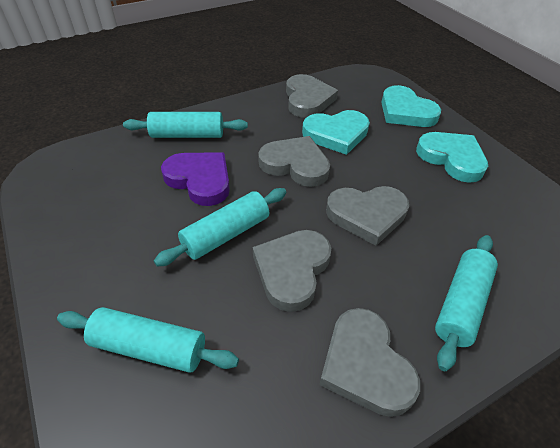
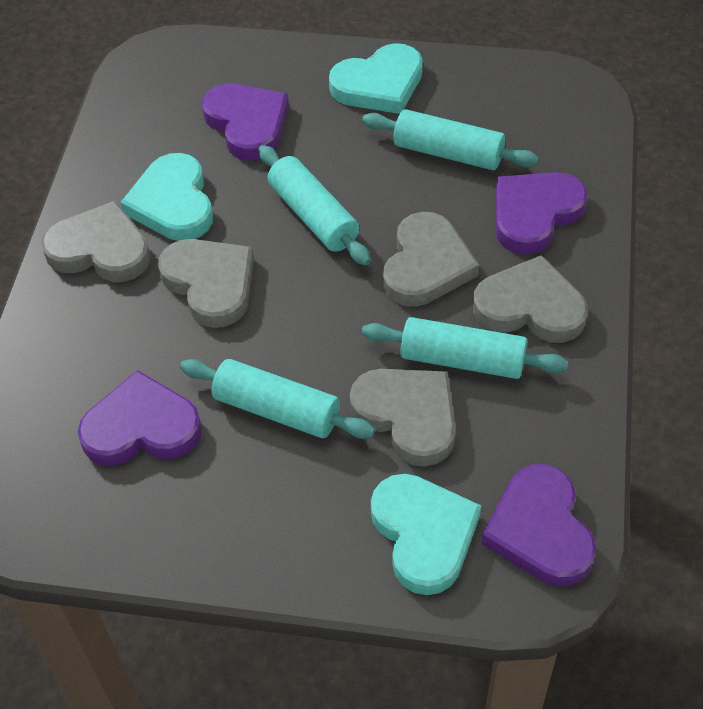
purple heart: 1 -> 4

